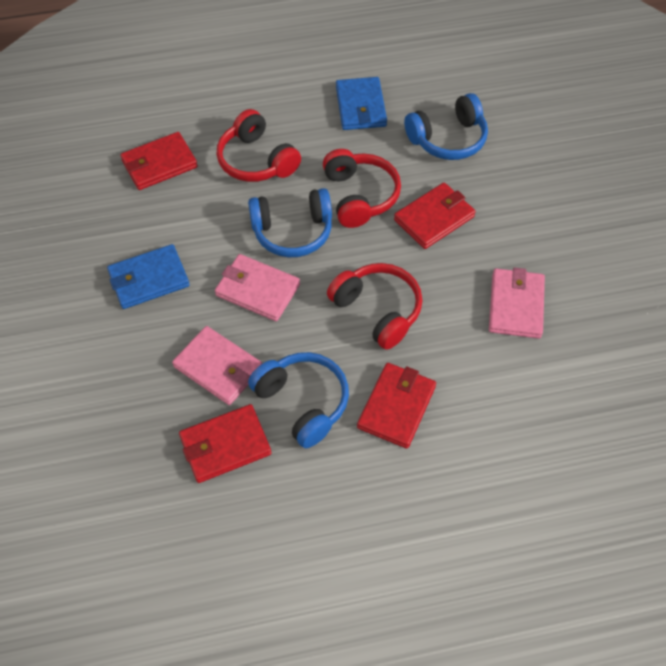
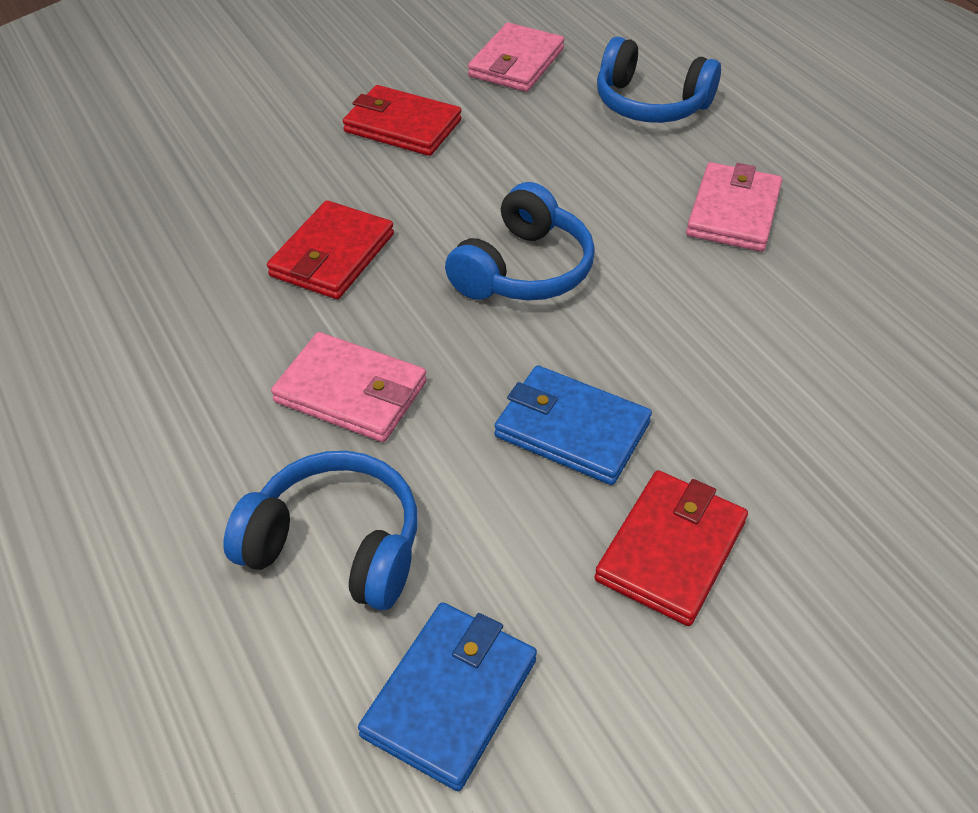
red headphones: 3 -> 0
red wallet: 4 -> 3

